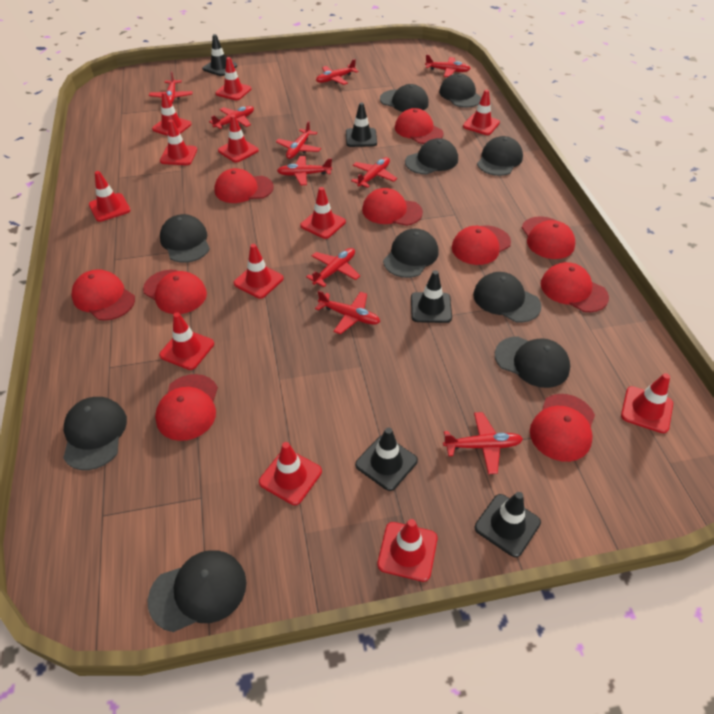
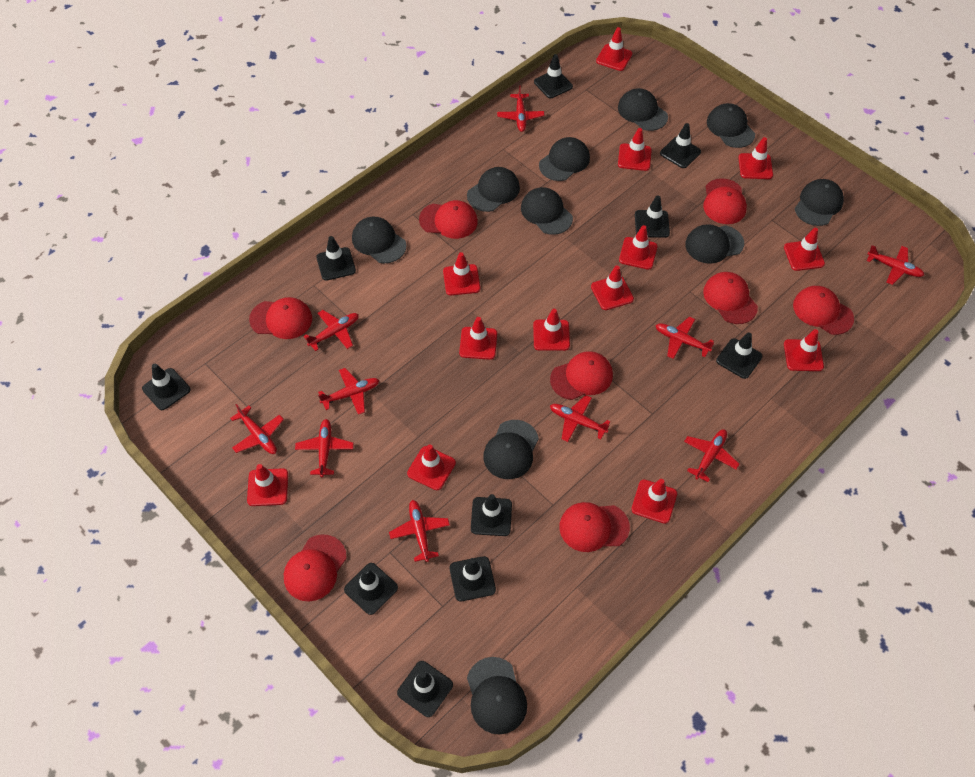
black traffic cone: 5 -> 10
red cap: 10 -> 8
red traffic cone: 12 -> 13

